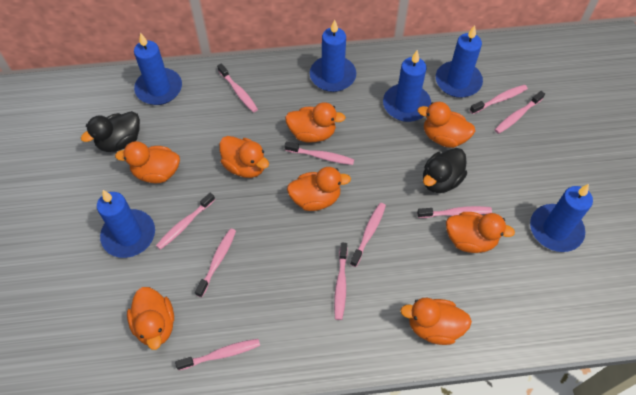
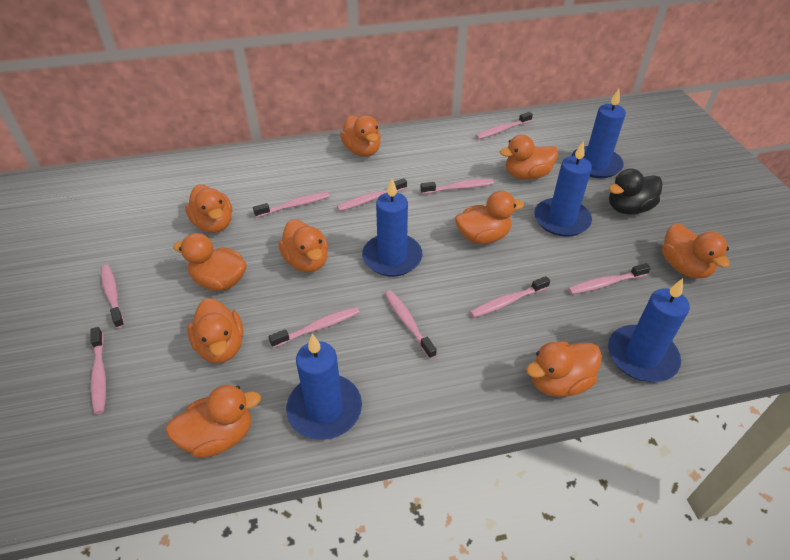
black duck: 2 -> 1
blue candle: 6 -> 5
orange duck: 8 -> 10

